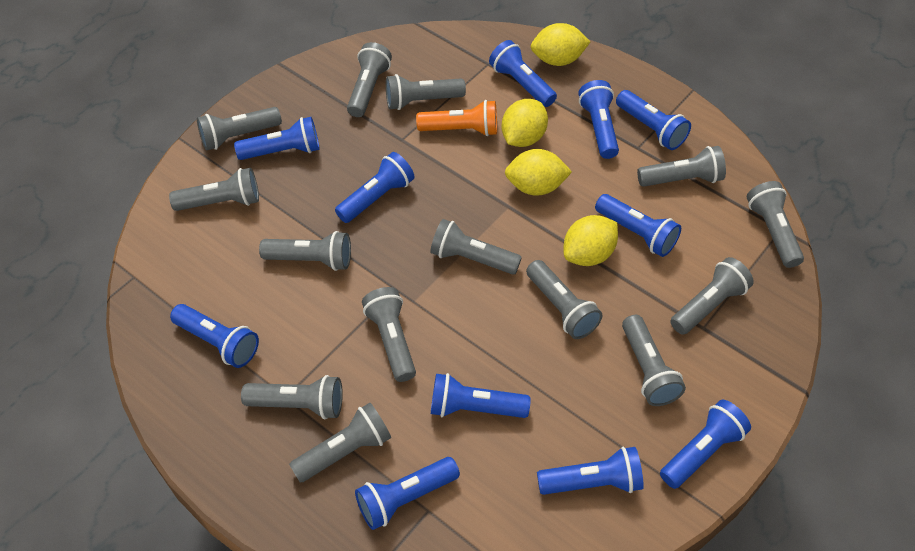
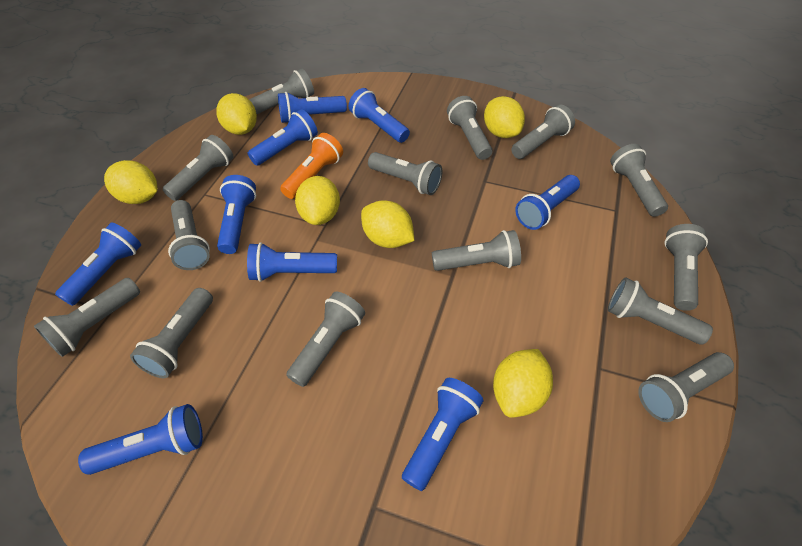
blue flashlight: 11 -> 9
yellow lemon: 4 -> 6

